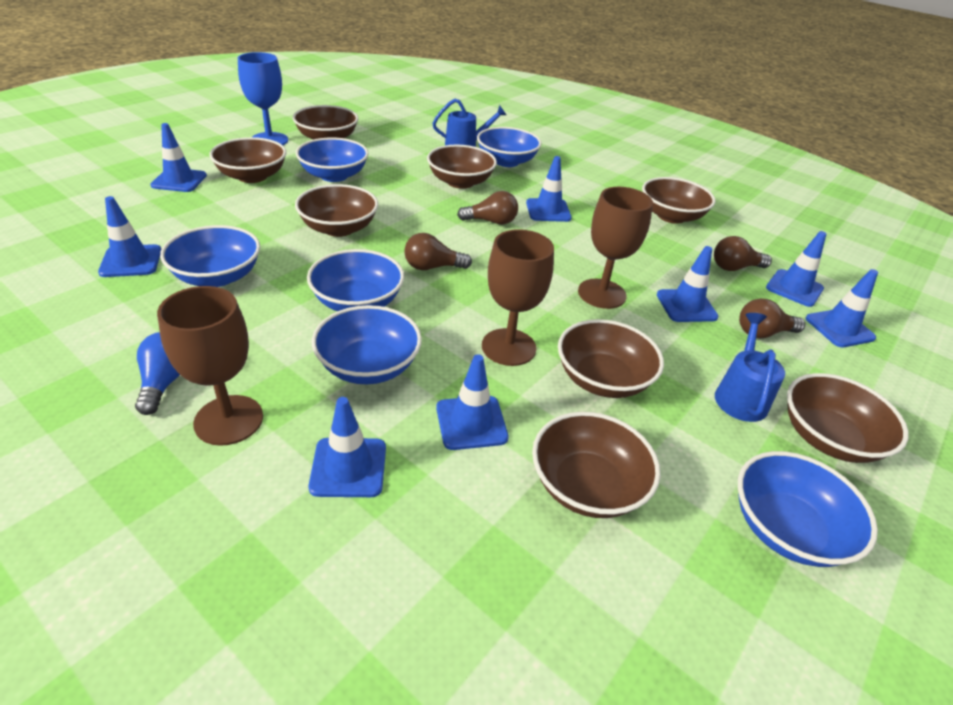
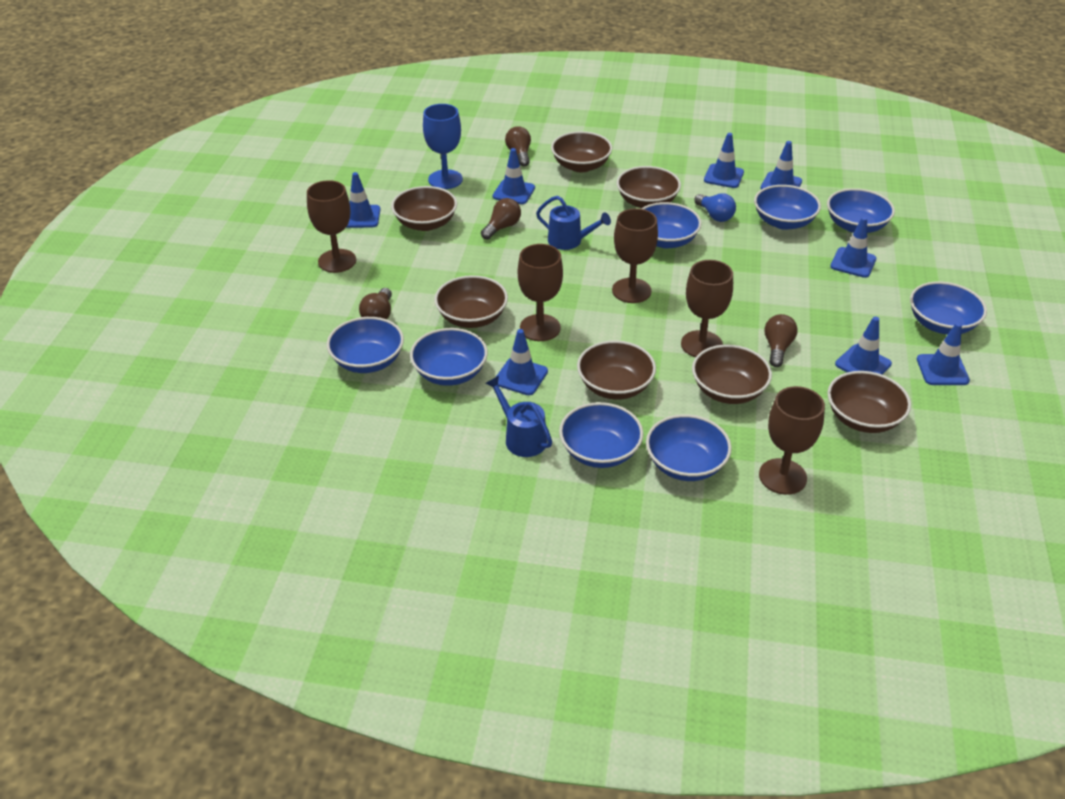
blue bowl: 6 -> 8
brown bowl: 8 -> 7
brown goblet: 3 -> 5

